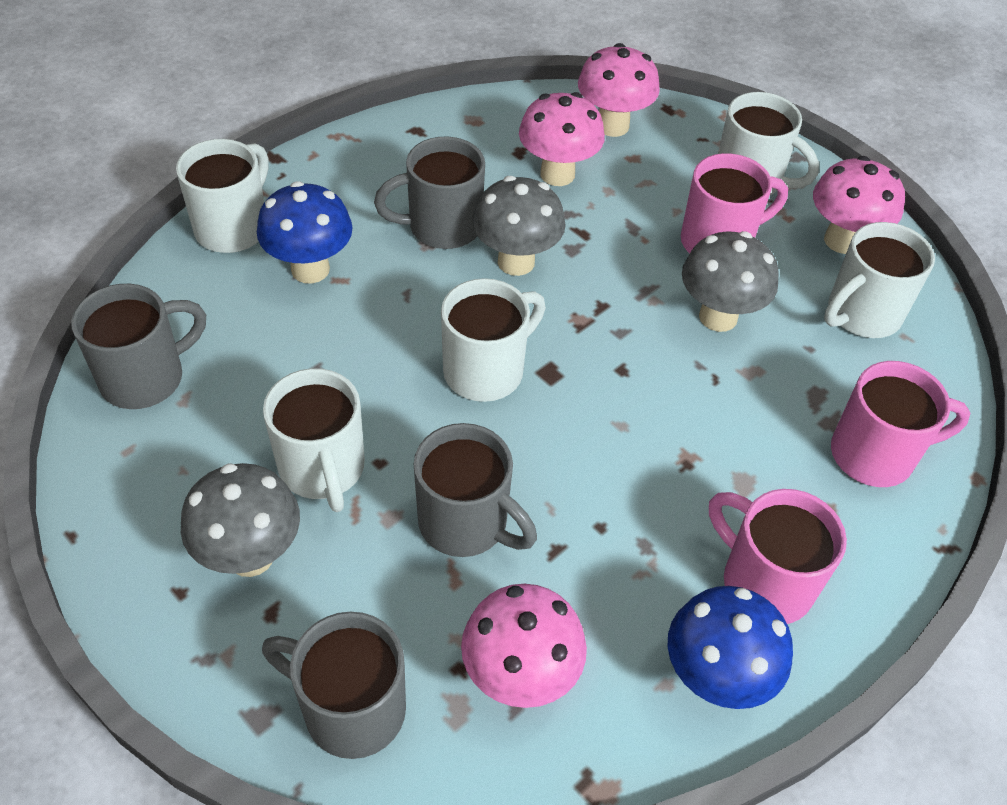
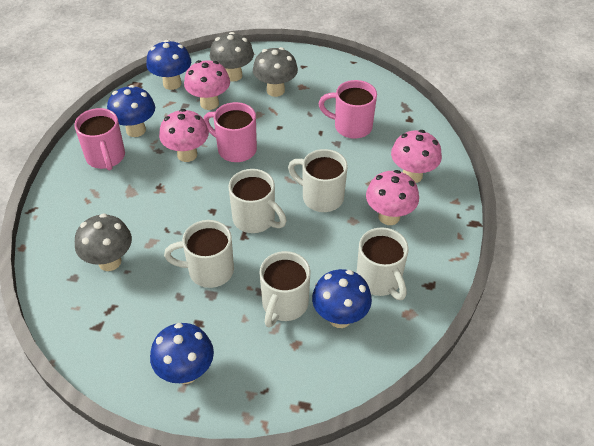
blue mushroom: 2 -> 4
grey mug: 4 -> 0

